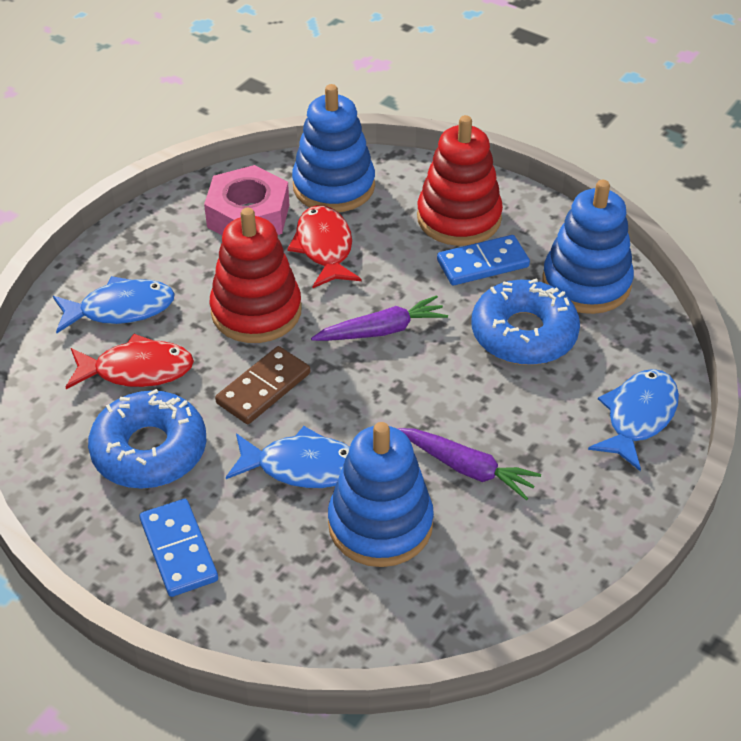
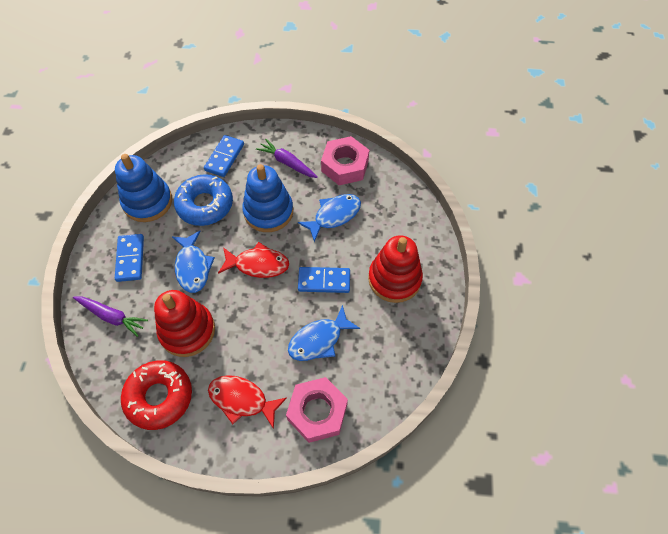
blue domino: 2 -> 3
blue donut: 2 -> 1
blue stacking toy: 3 -> 2
brown domino: 1 -> 0
pink nut: 1 -> 2
red donut: 0 -> 1

